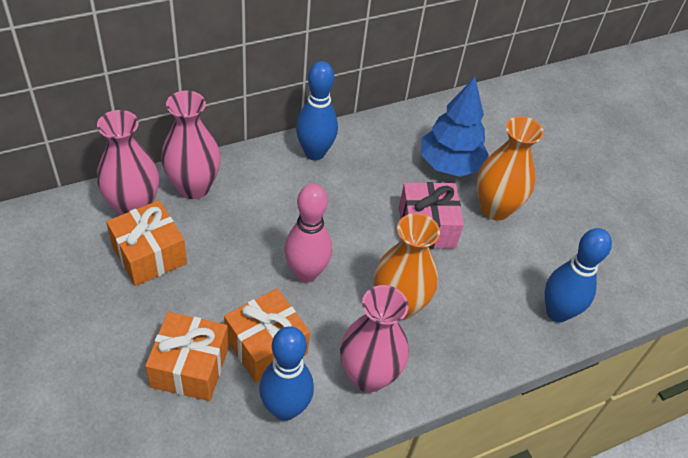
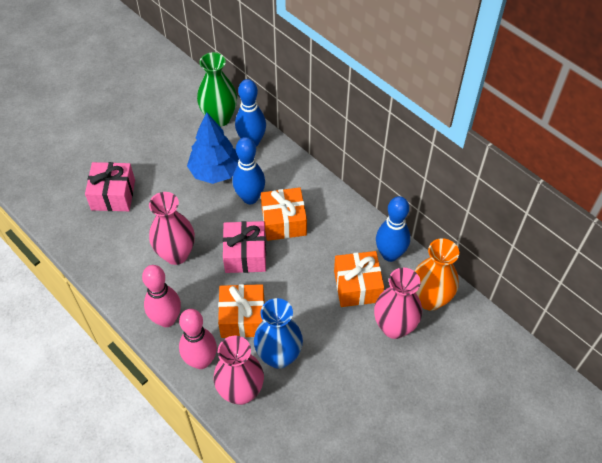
blue vase: 0 -> 1
green vase: 0 -> 1
orange vase: 2 -> 1
pink bowling pin: 1 -> 2
pink gift: 1 -> 2

